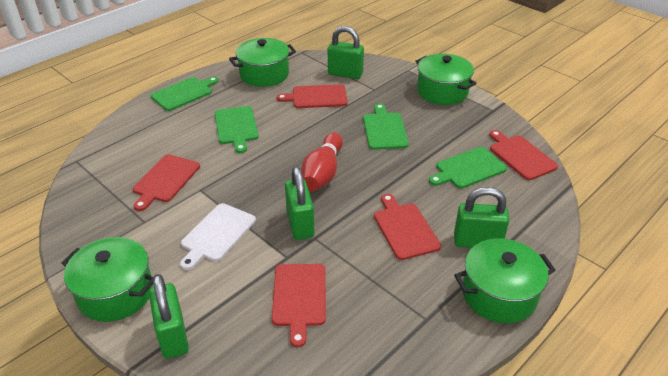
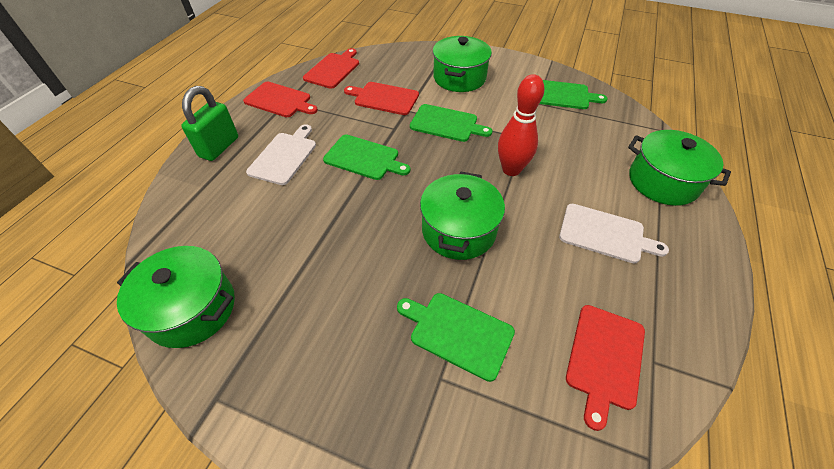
green padlock: 4 -> 1
red cutting board: 5 -> 4
white cutting board: 1 -> 2

